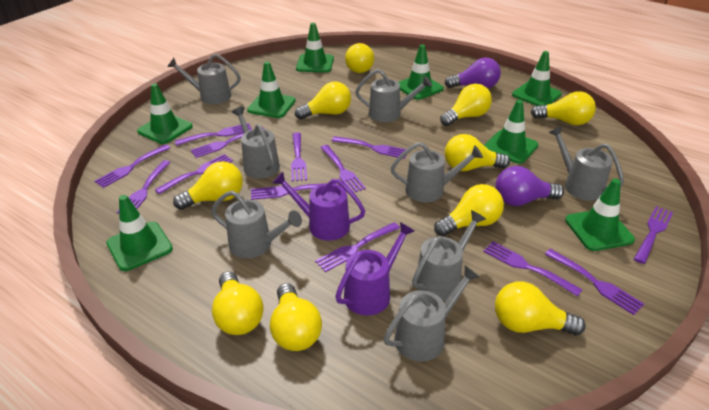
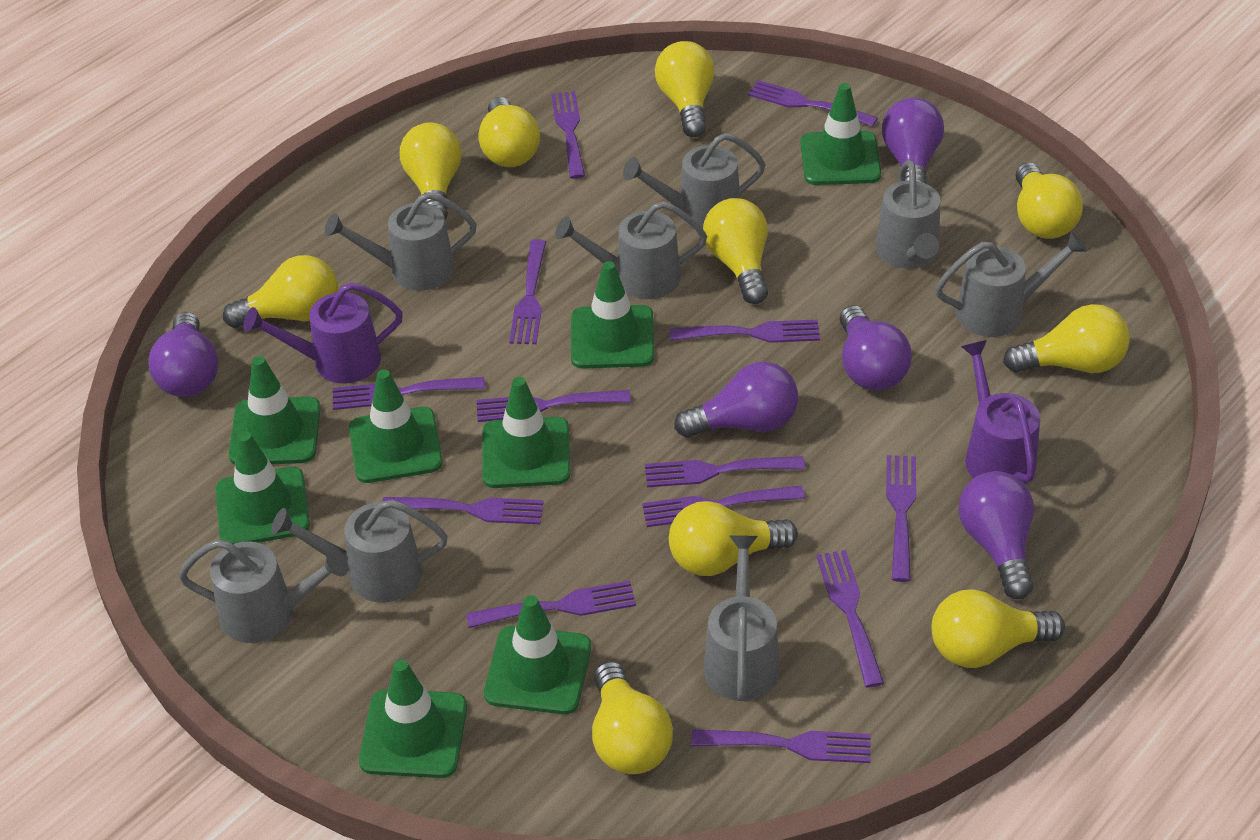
purple light bulb: 2 -> 5

